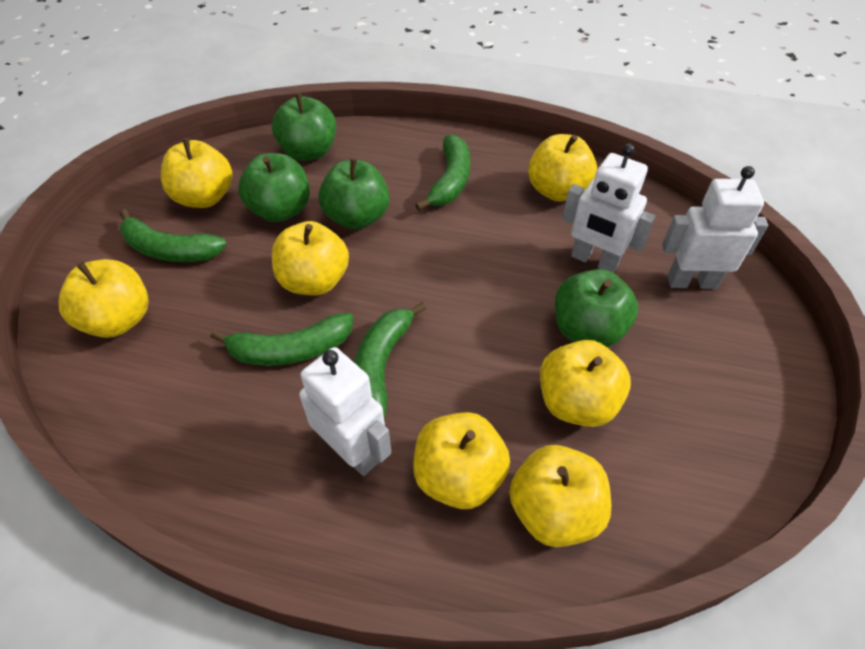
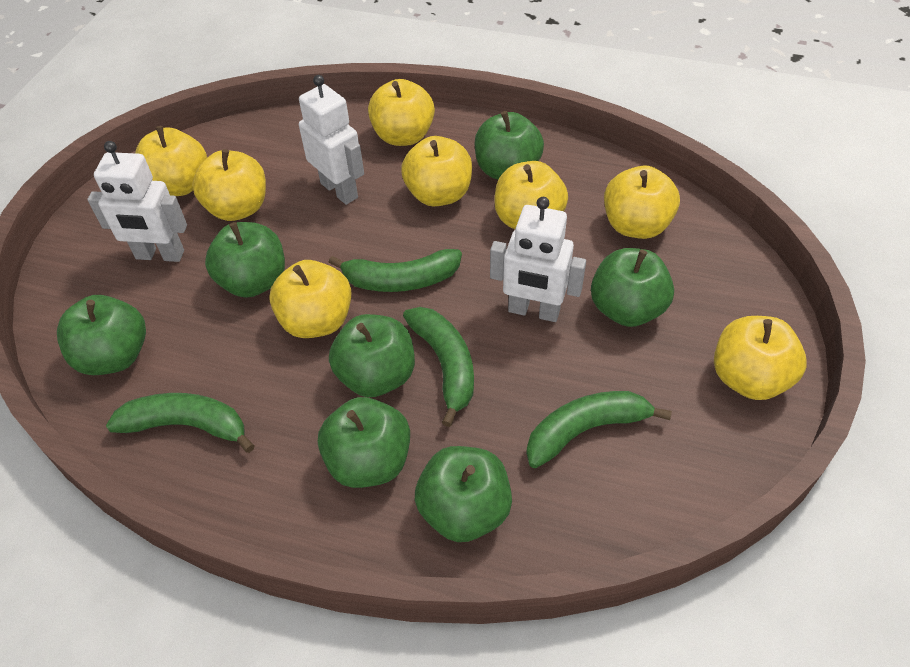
green apple: 4 -> 7
yellow apple: 7 -> 8

